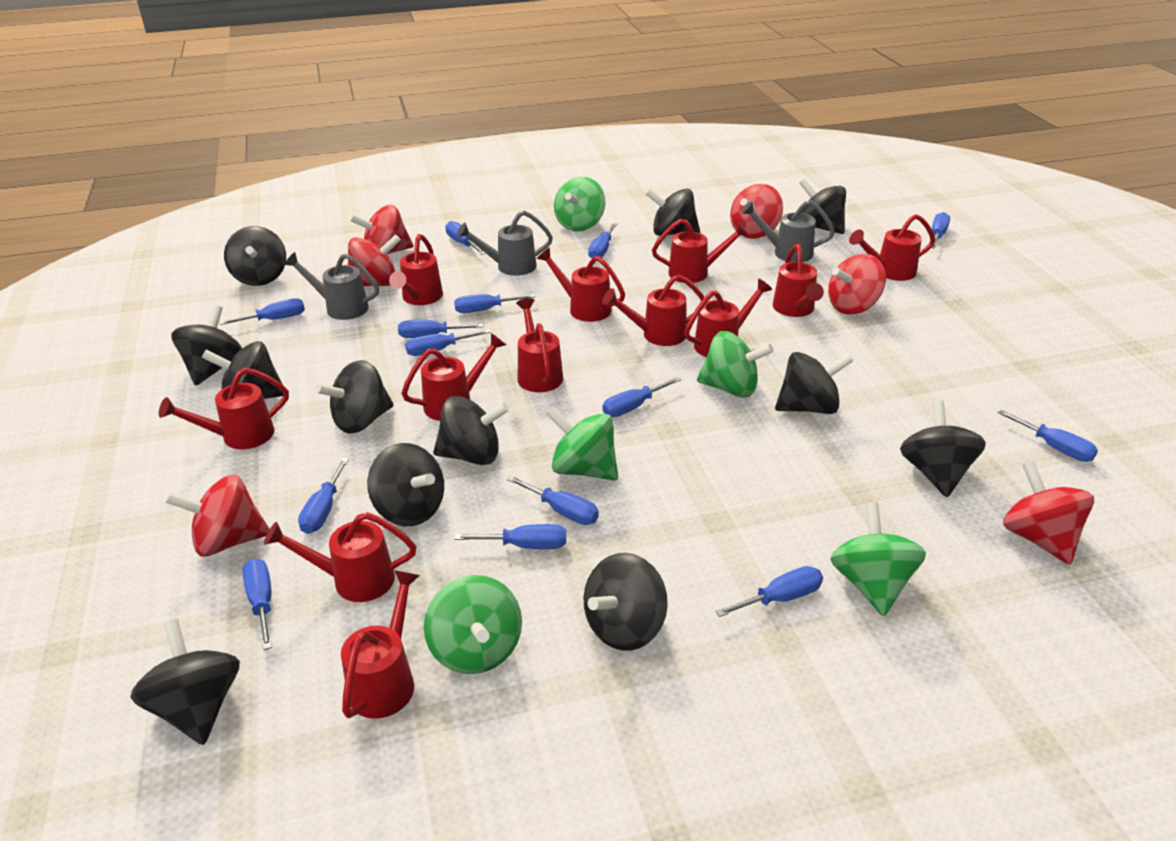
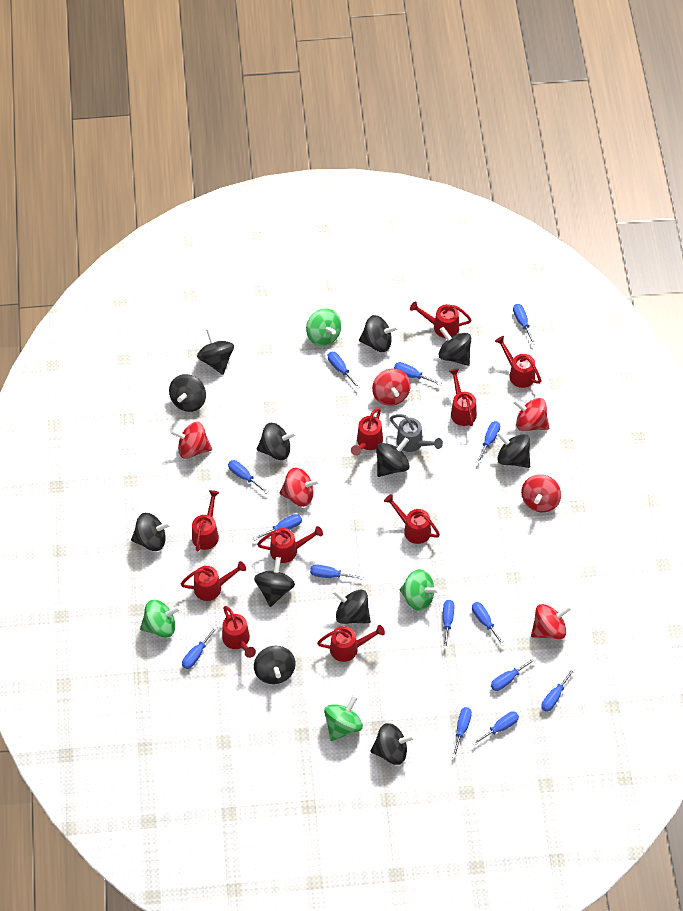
green spinning top: 5 -> 4
grey watering can: 3 -> 1
red watering can: 12 -> 10

